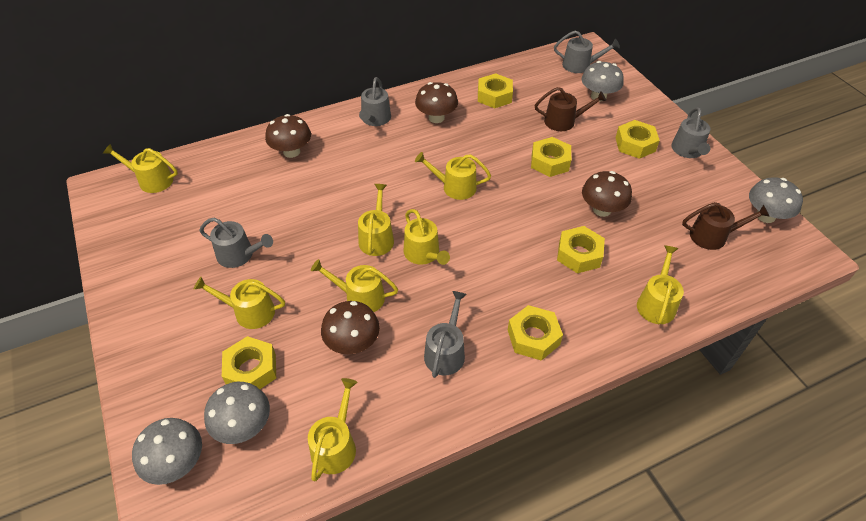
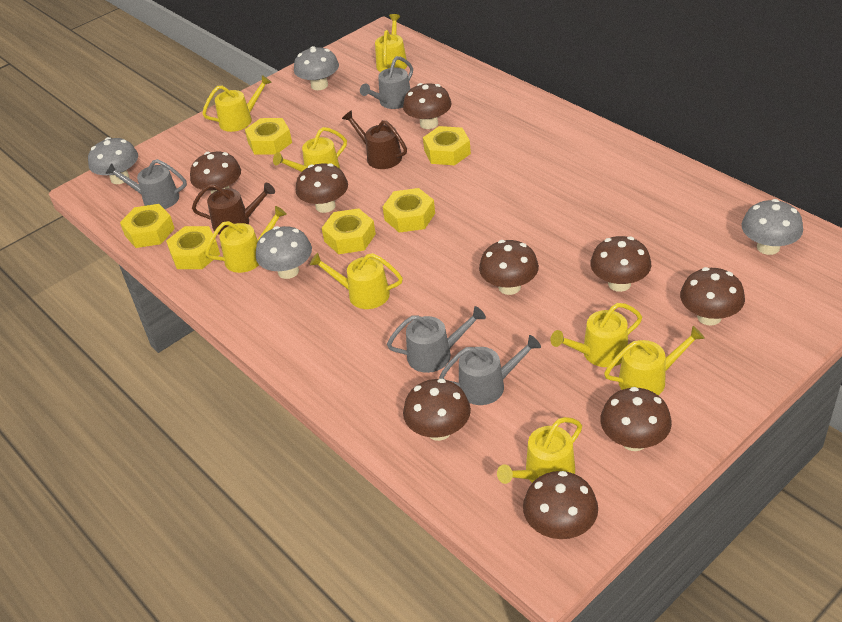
brown mushroom: 4 -> 9
grey watering can: 5 -> 4

